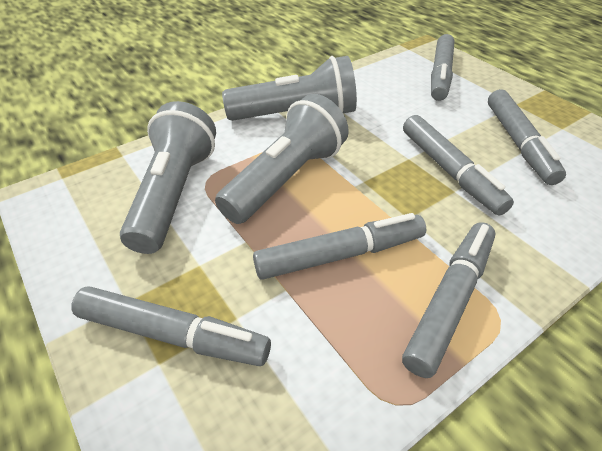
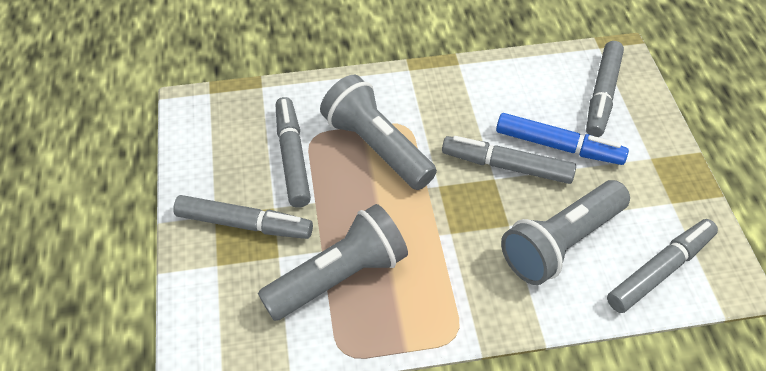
blue marker: 0 -> 1
grey marker: 6 -> 5

